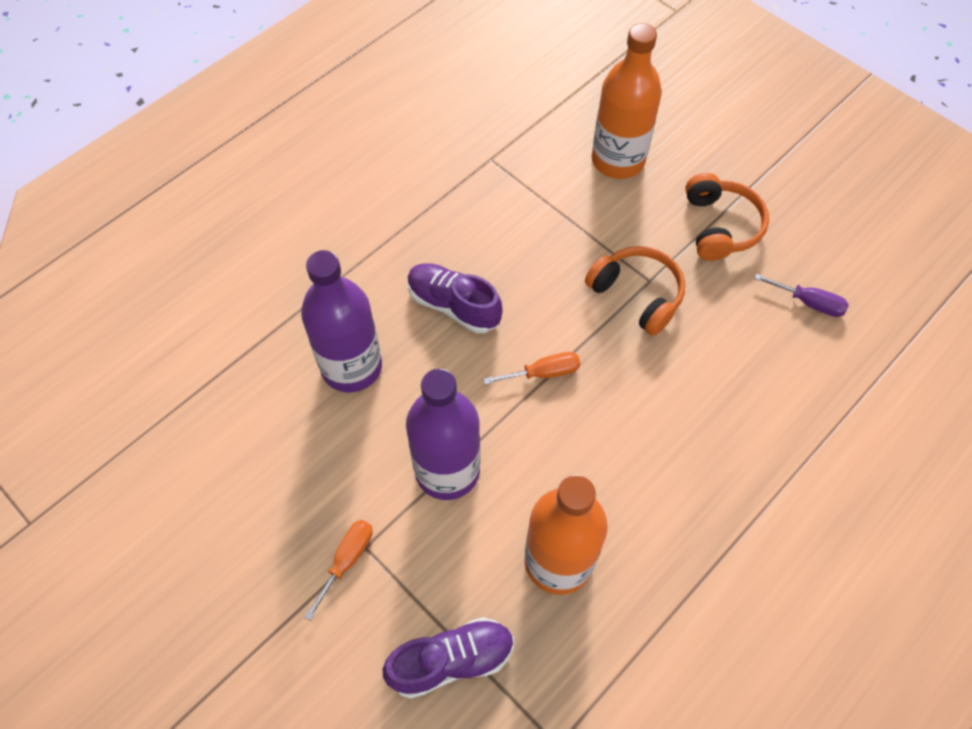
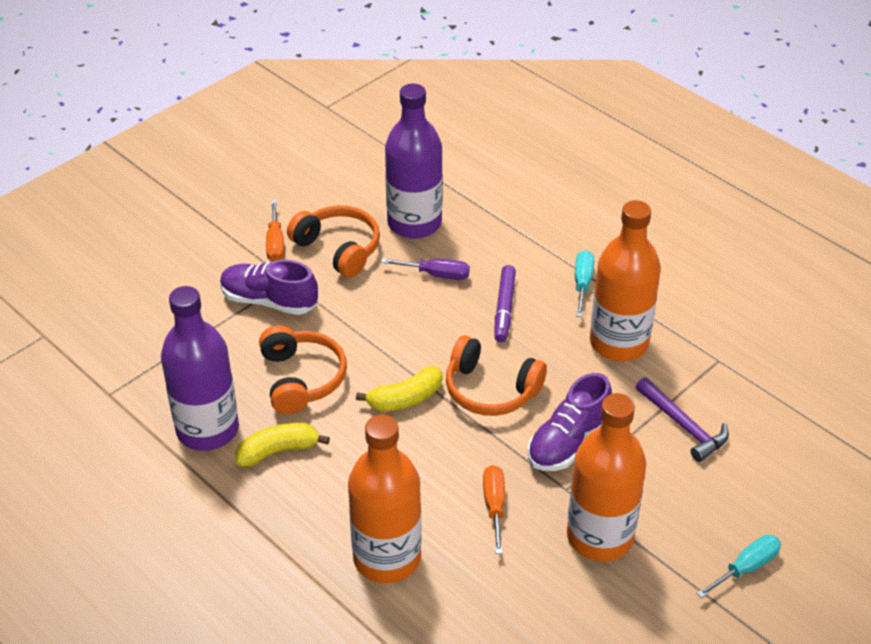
orange bottle: 2 -> 3
orange headphones: 2 -> 3
purple hammer: 0 -> 1
purple marker: 0 -> 1
turquoise screwdriver: 0 -> 2
yellow banana: 0 -> 2

